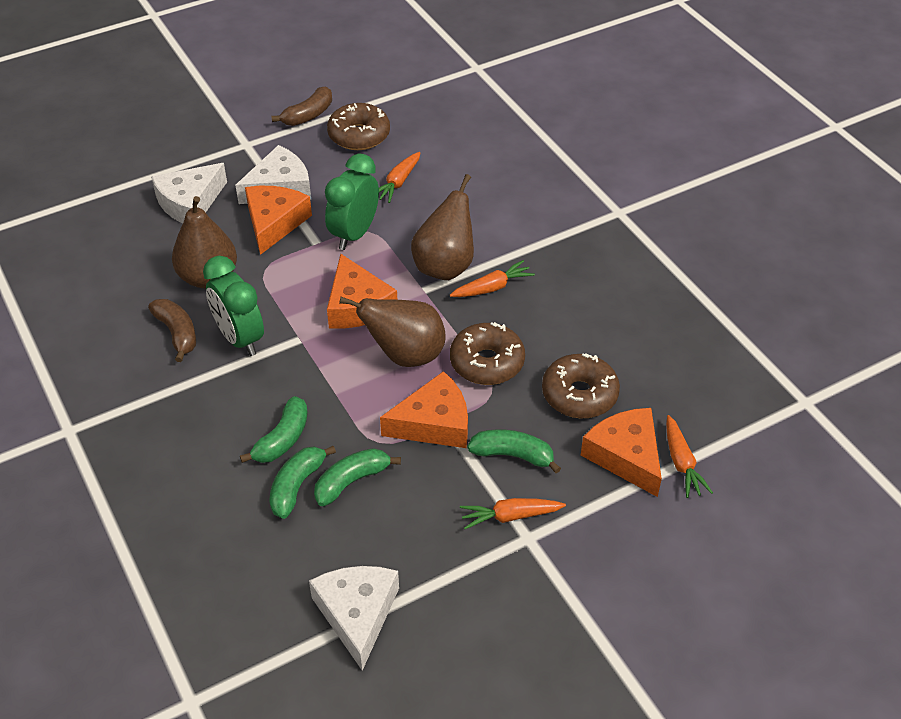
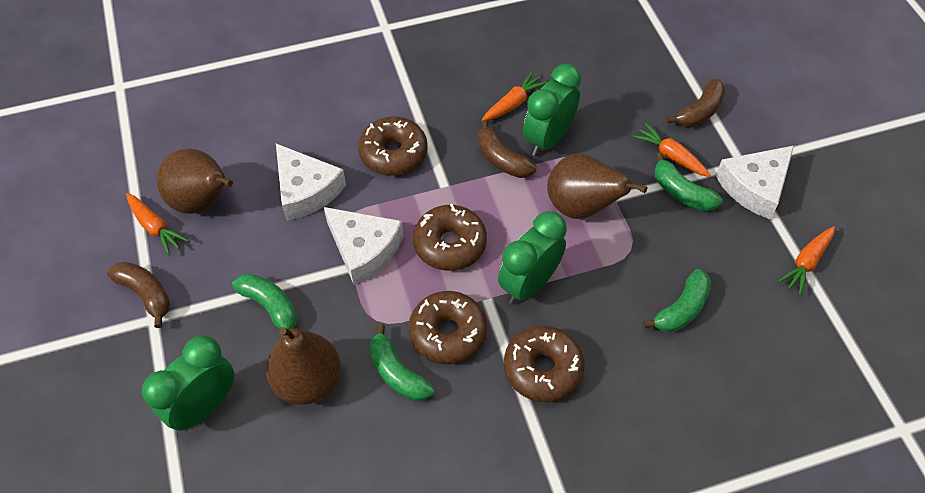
brown banana: 2 -> 3
brown donut: 3 -> 4
green clock: 2 -> 3
orange cheese: 4 -> 0

